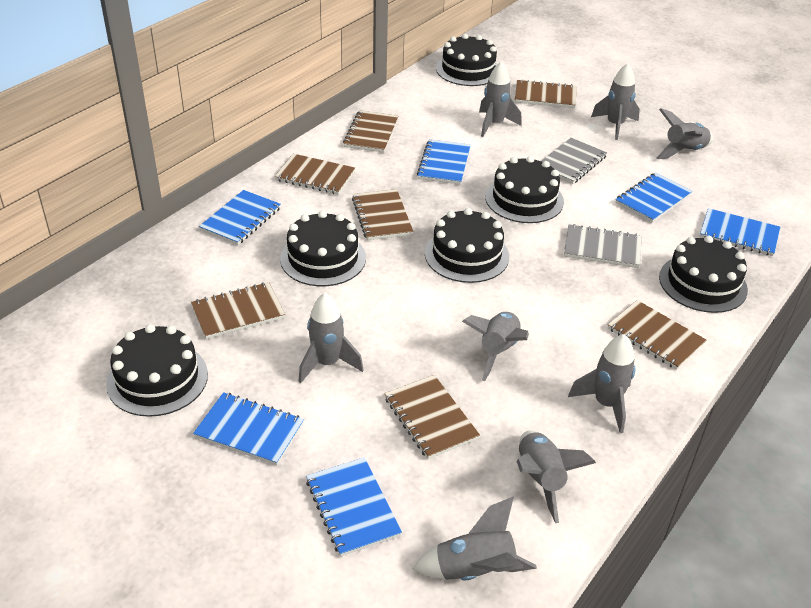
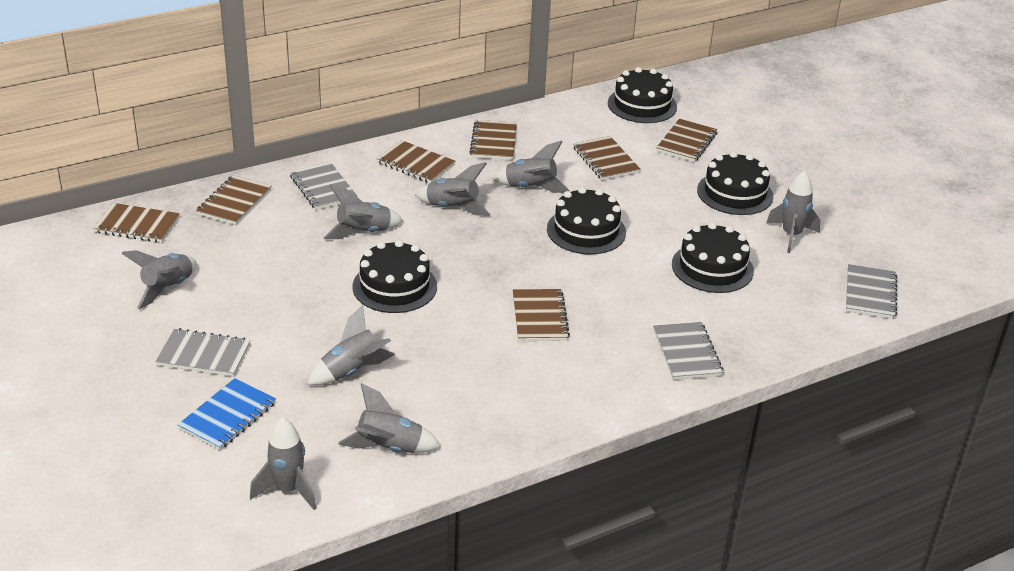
black cake: 6 -> 5
blue notebook: 6 -> 1
grey notebook: 2 -> 4

